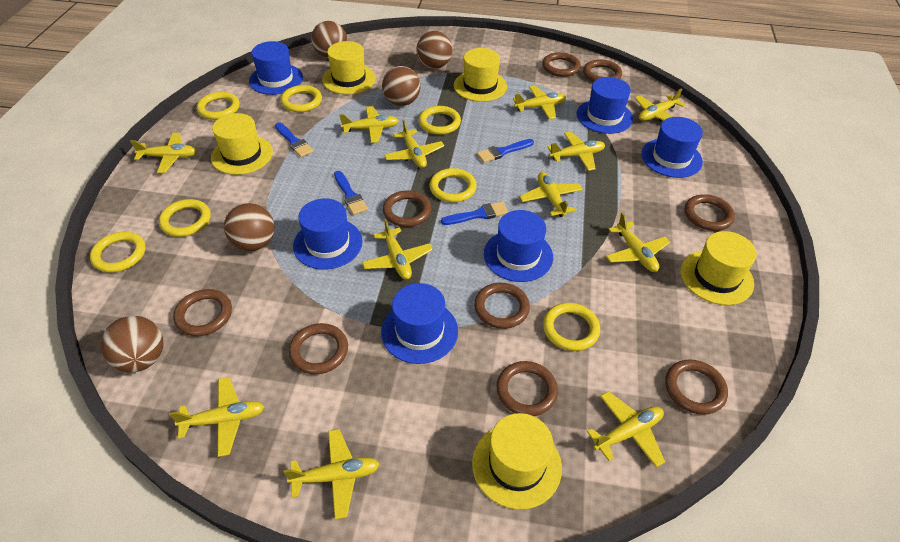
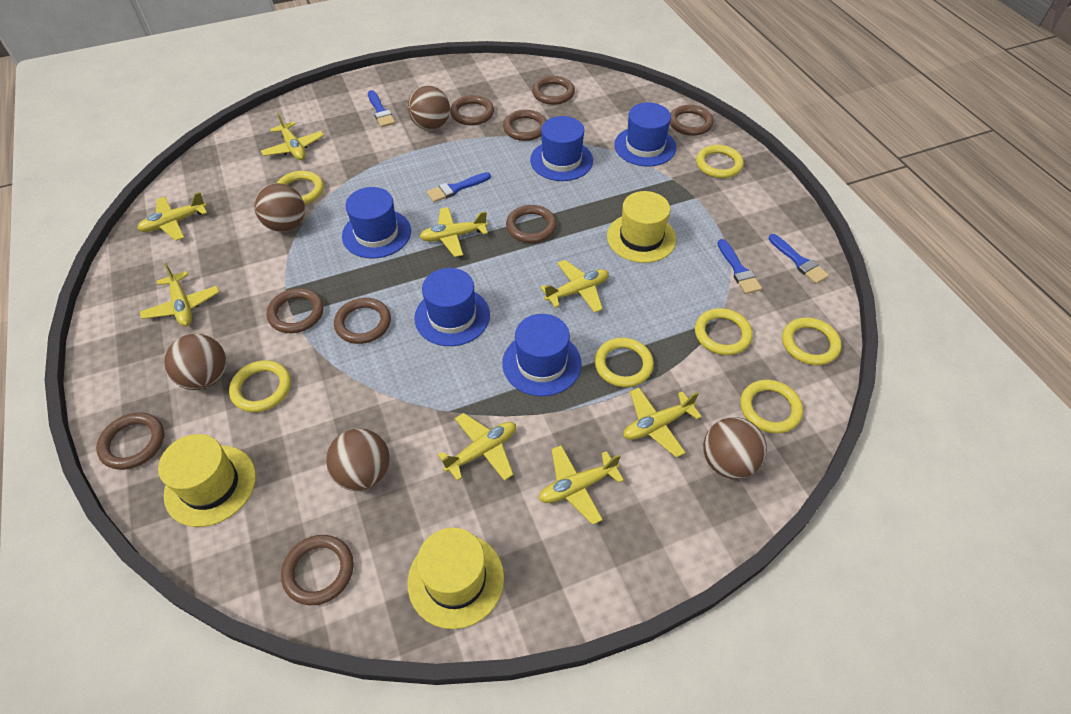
blue hat: 6 -> 5
yellow hat: 5 -> 3
yellow plane: 12 -> 8

